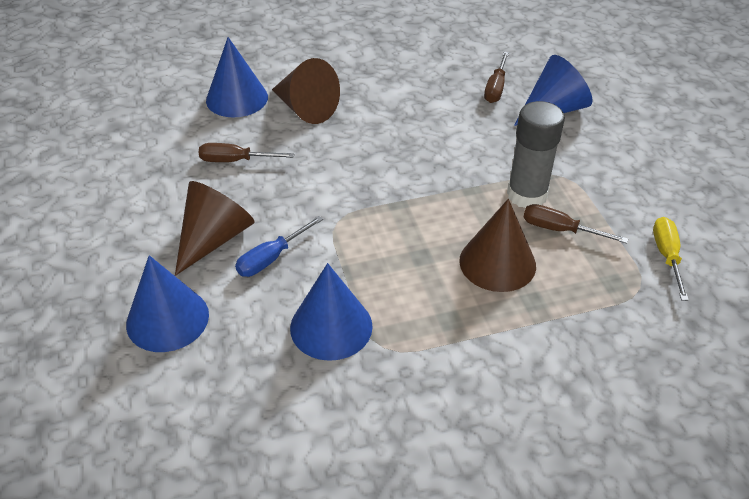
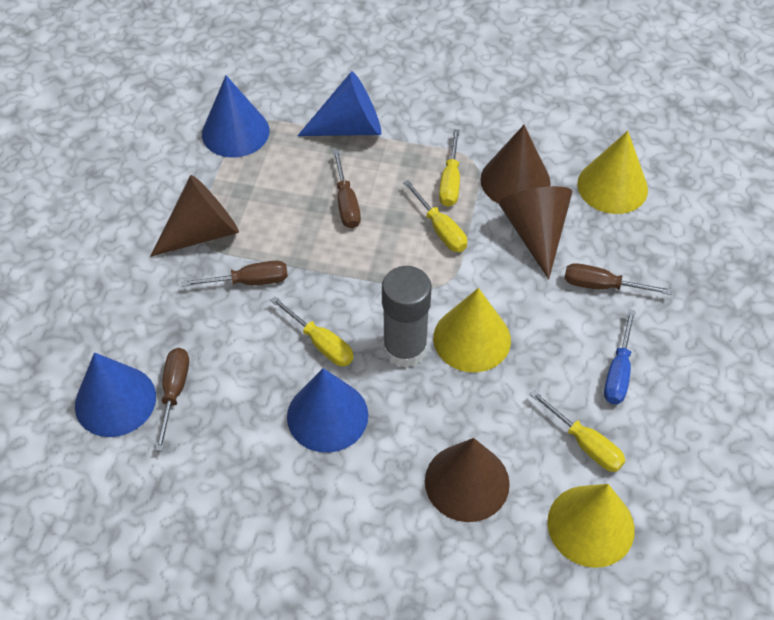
brown cone: 3 -> 4
brown screwdriver: 3 -> 4
yellow cone: 0 -> 3
yellow screwdriver: 1 -> 4

